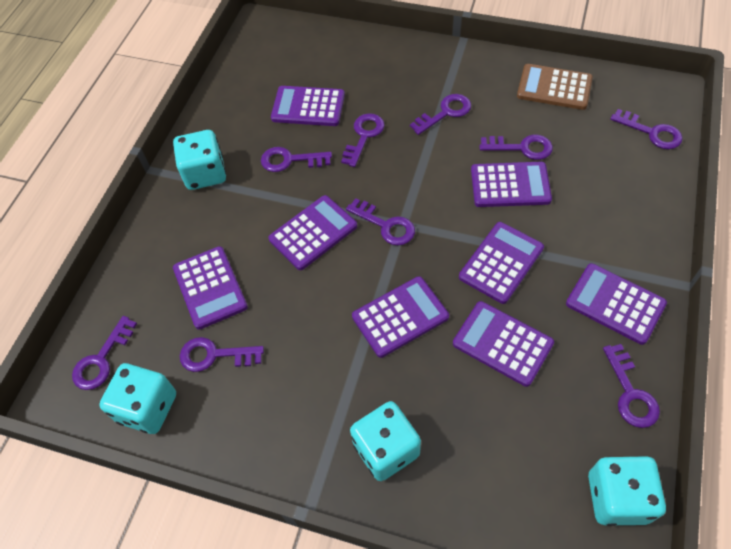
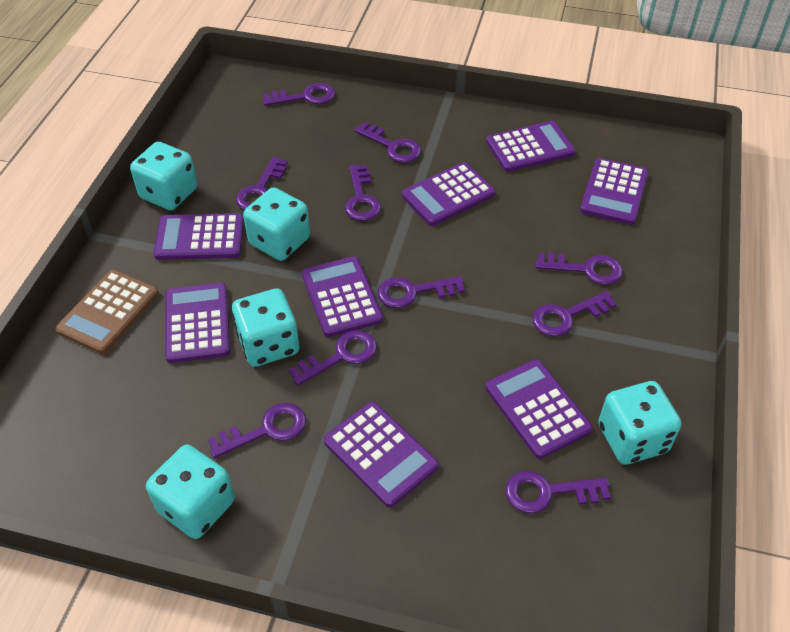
purple key: 9 -> 10
turquoise dice: 4 -> 5

